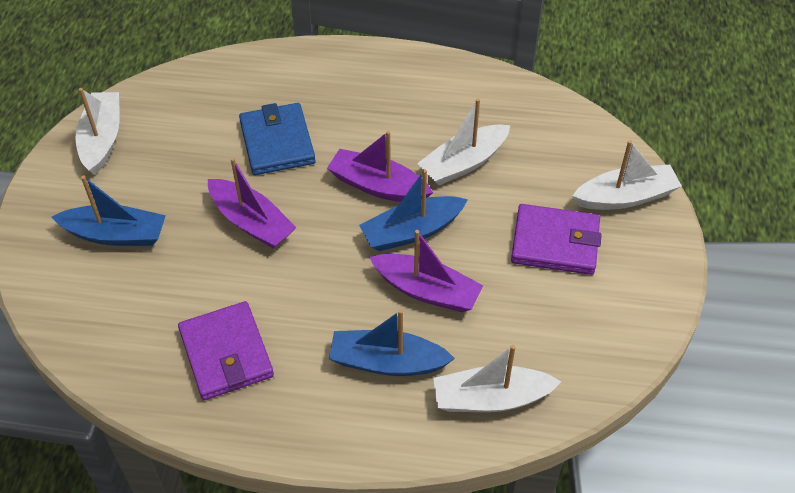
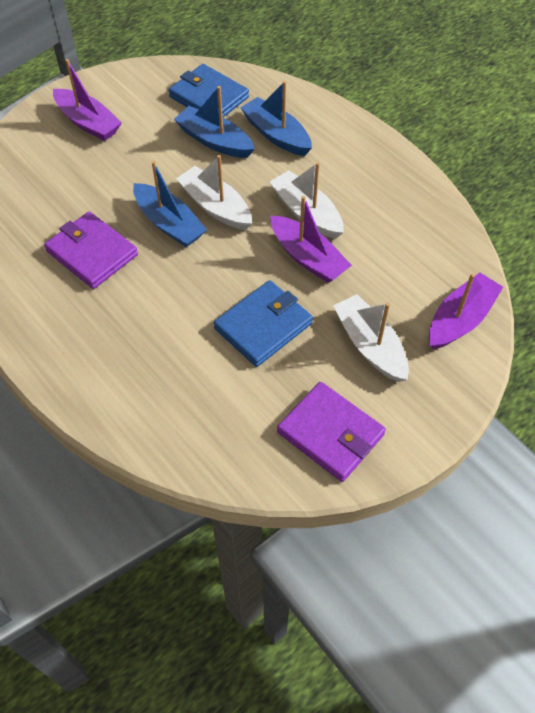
blue wallet: 1 -> 2
white boat: 4 -> 3

